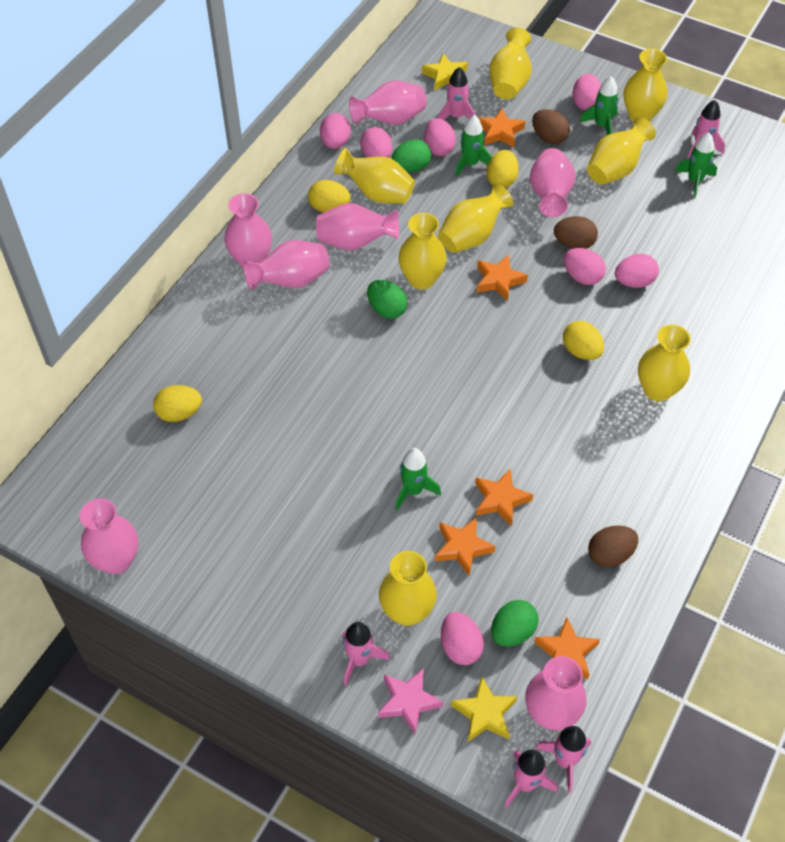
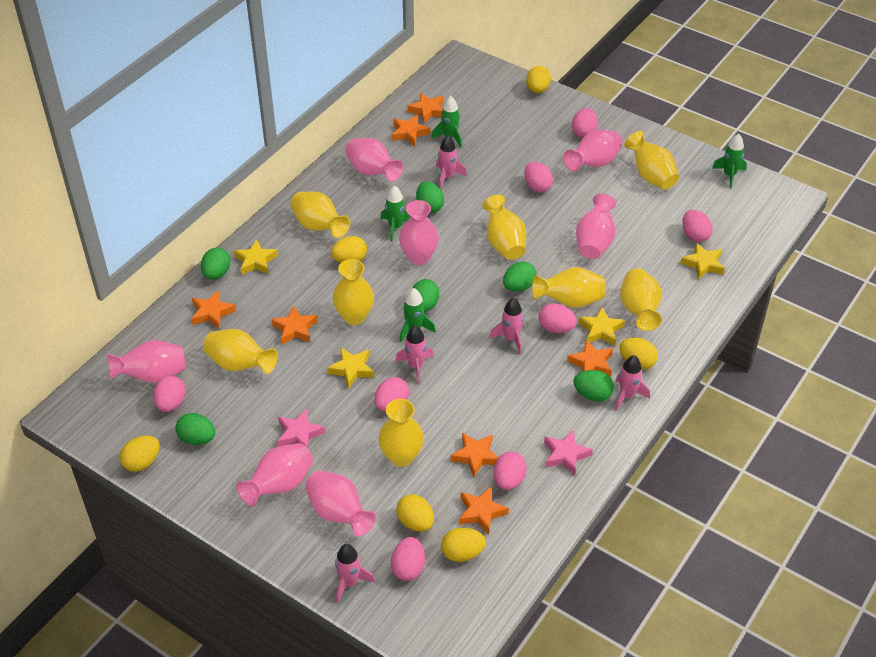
brown egg: 3 -> 0
green egg: 3 -> 6
orange star: 5 -> 7
pink egg: 7 -> 8
pink star: 1 -> 2
yellow egg: 4 -> 6
yellow star: 2 -> 4

